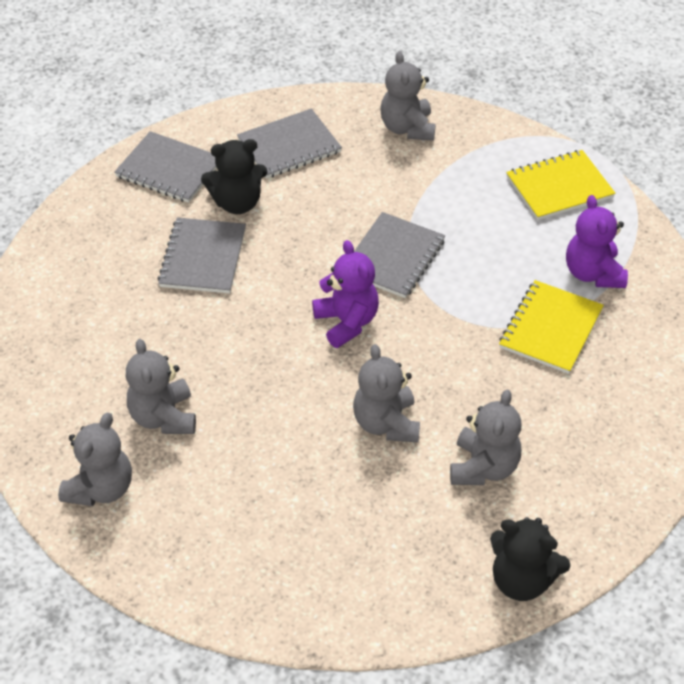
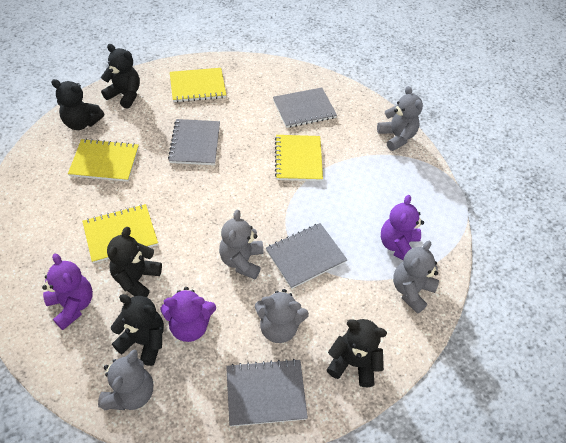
black teddy bear: 2 -> 5
purple teddy bear: 2 -> 3
yellow notebook: 2 -> 4

